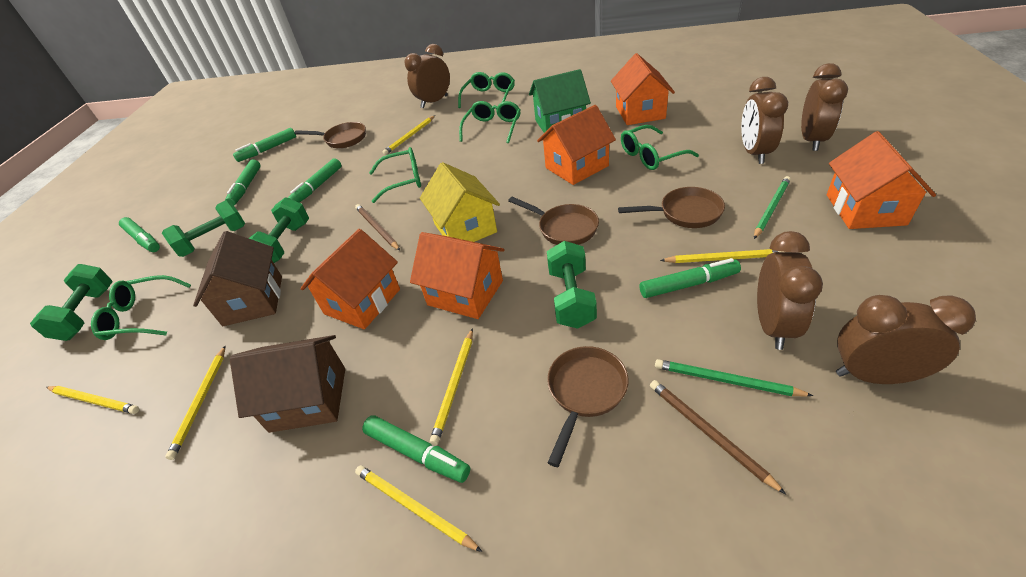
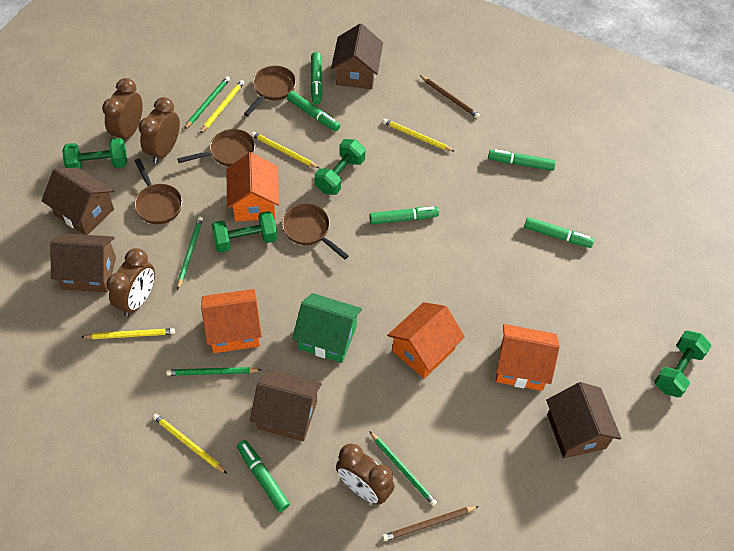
brown clock: 5 -> 4
brown house: 2 -> 5
green glasses: 5 -> 0
green pencil: 2 -> 4
orange house: 5 -> 4
yellow house: 1 -> 0
yellow pencil: 6 -> 5

